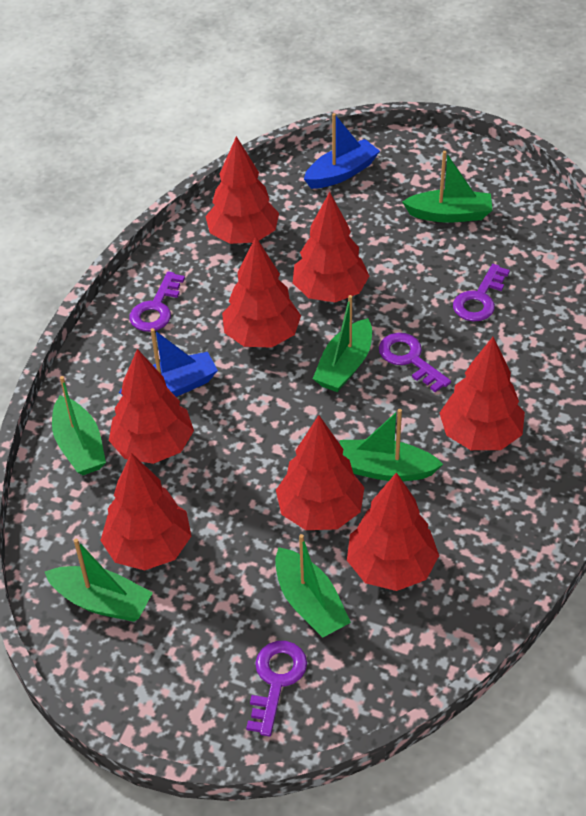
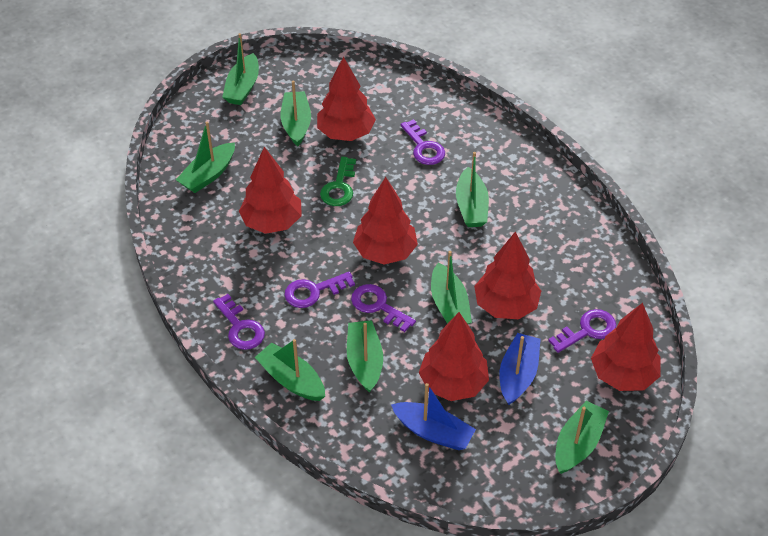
green boat: 6 -> 8
green key: 0 -> 1
purple key: 4 -> 5
red tree: 8 -> 6

